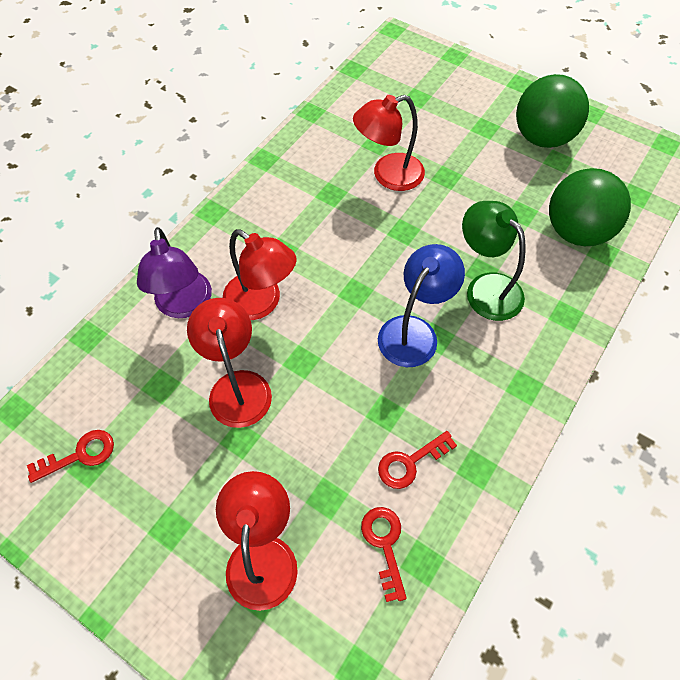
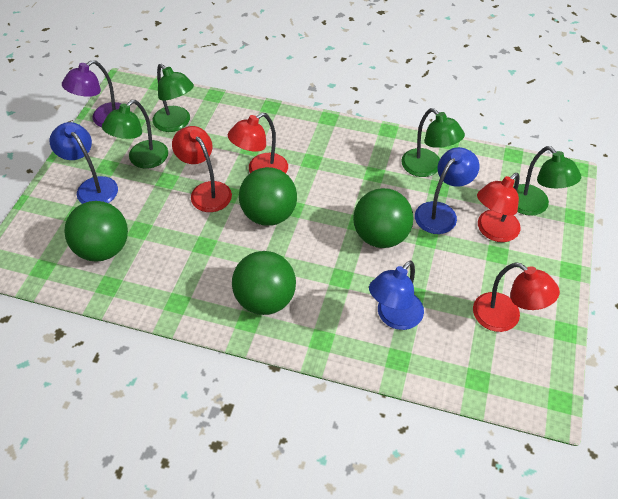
blue lamp: 1 -> 3
green ball: 2 -> 4
green lamp: 1 -> 4
red key: 3 -> 0

